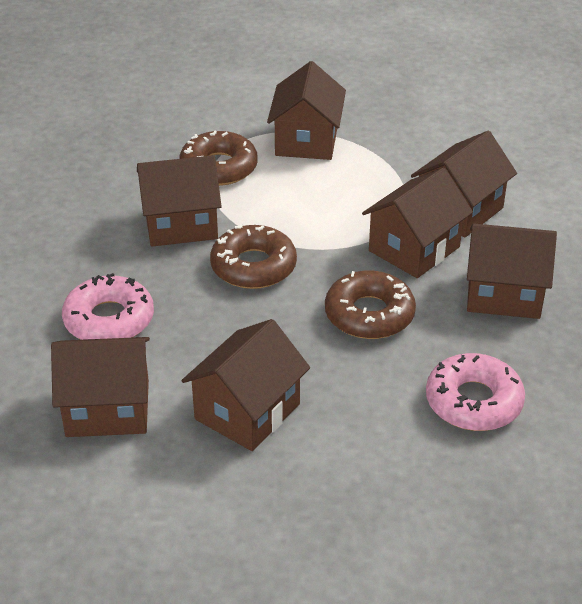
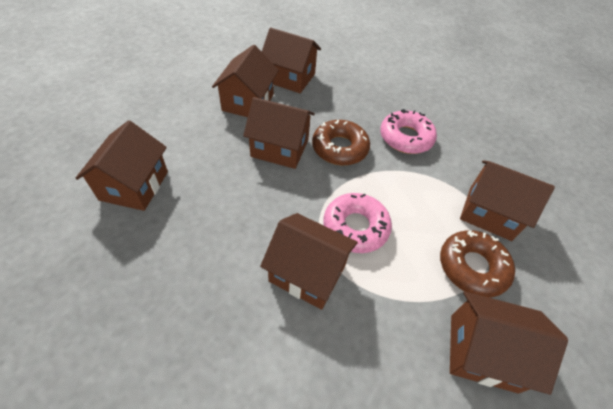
brown donut: 3 -> 2

